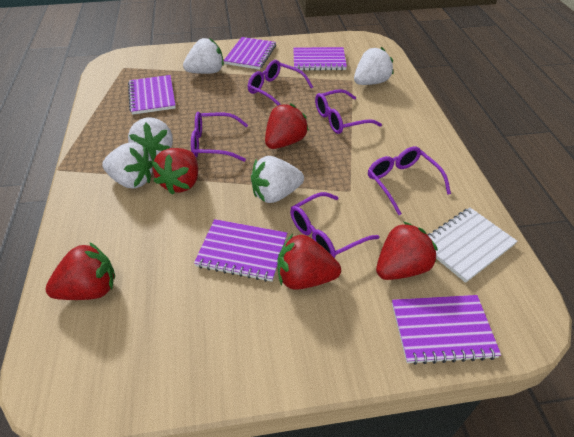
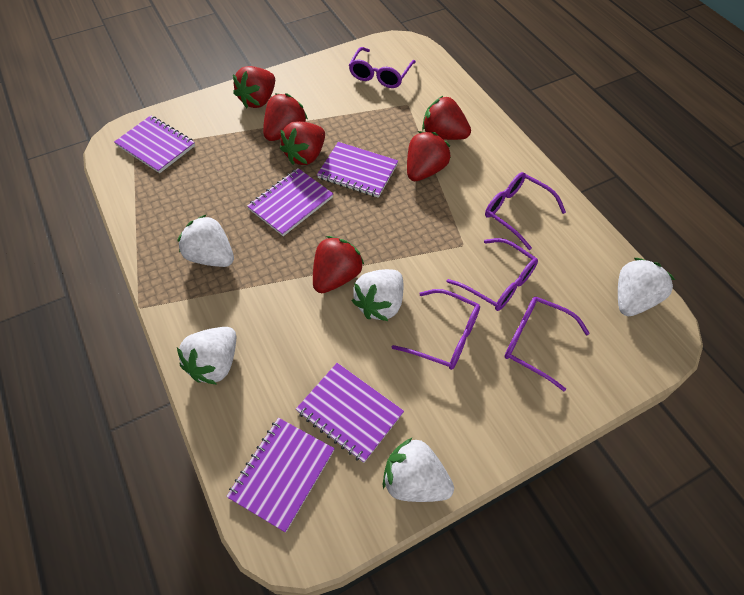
red strawberry: 5 -> 6
white notebook: 1 -> 0

